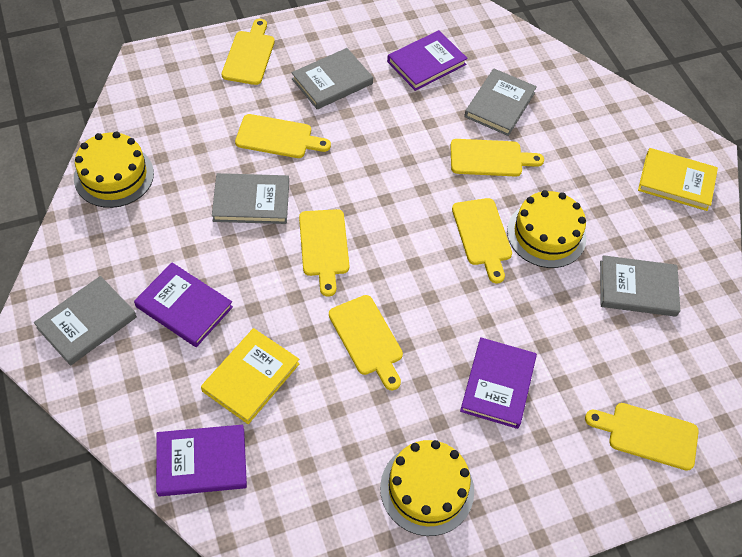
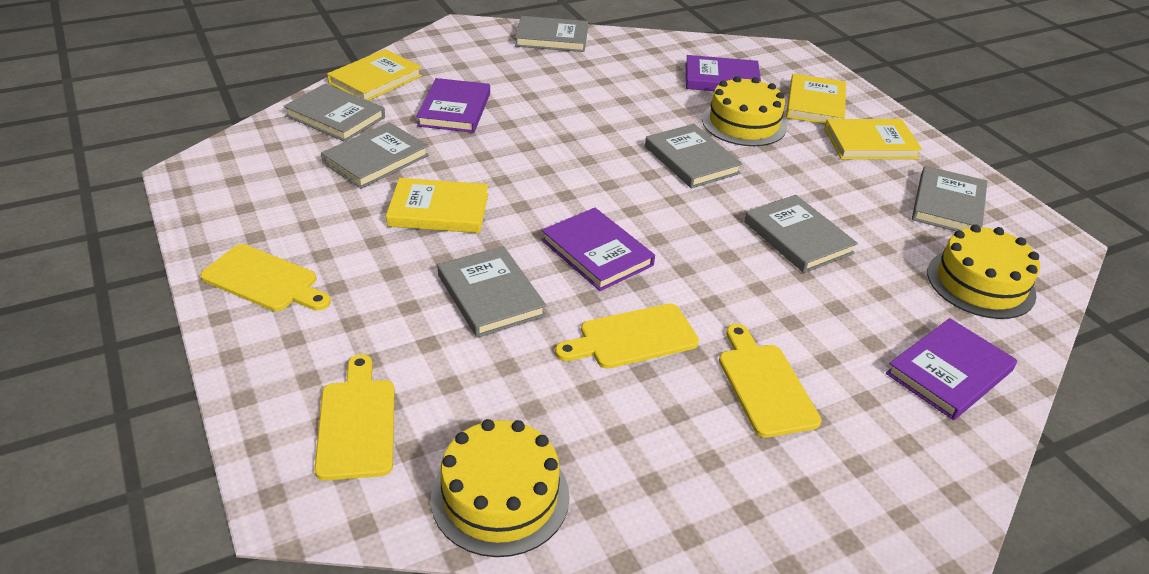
grey book: 5 -> 7
yellow book: 2 -> 4
yellow cutting board: 7 -> 4

